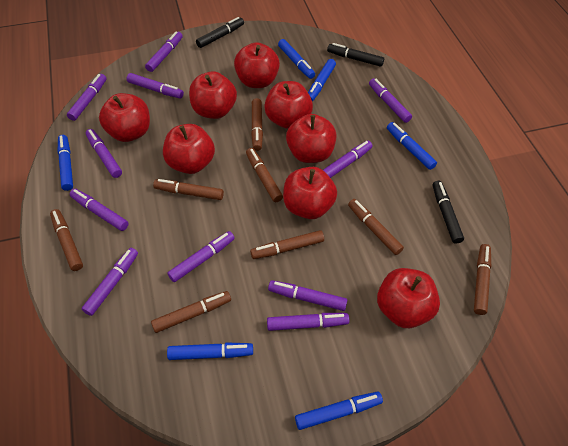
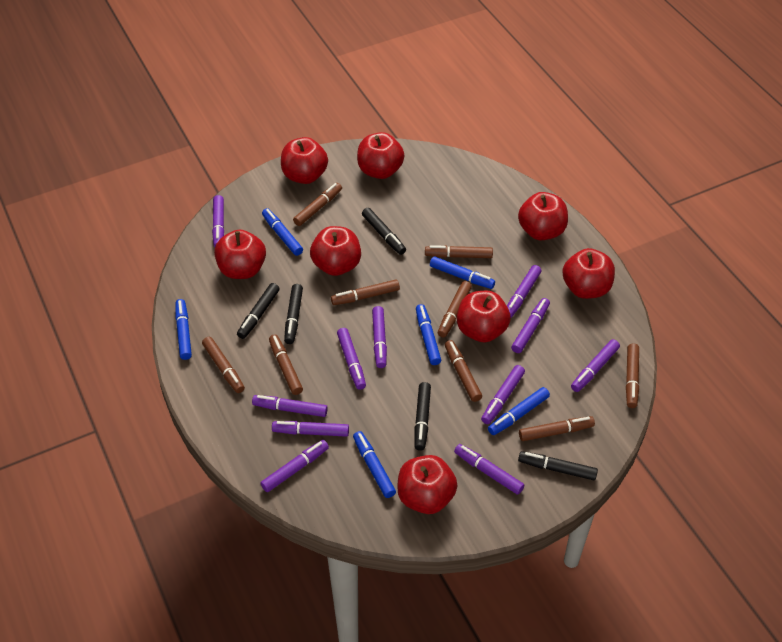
black marker: 3 -> 5
brown marker: 8 -> 9

